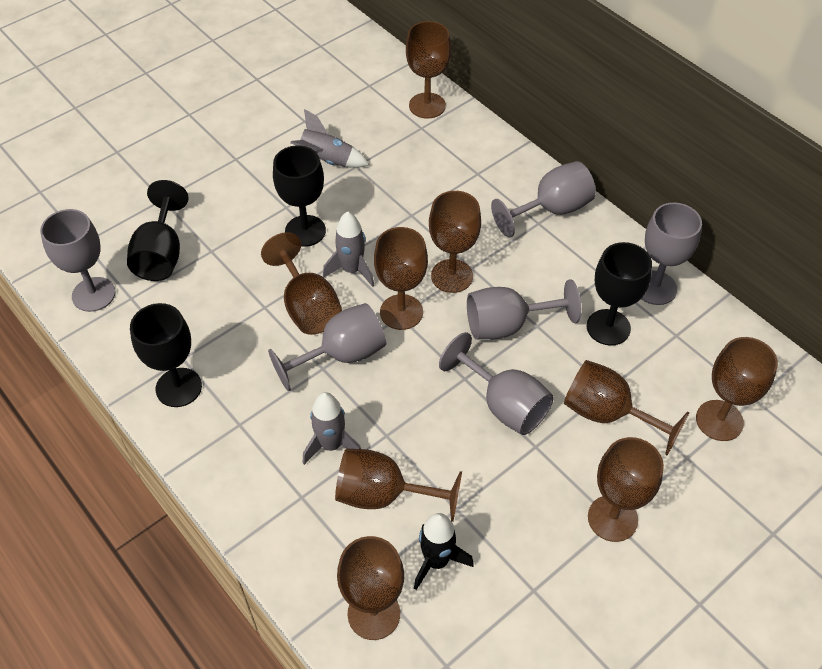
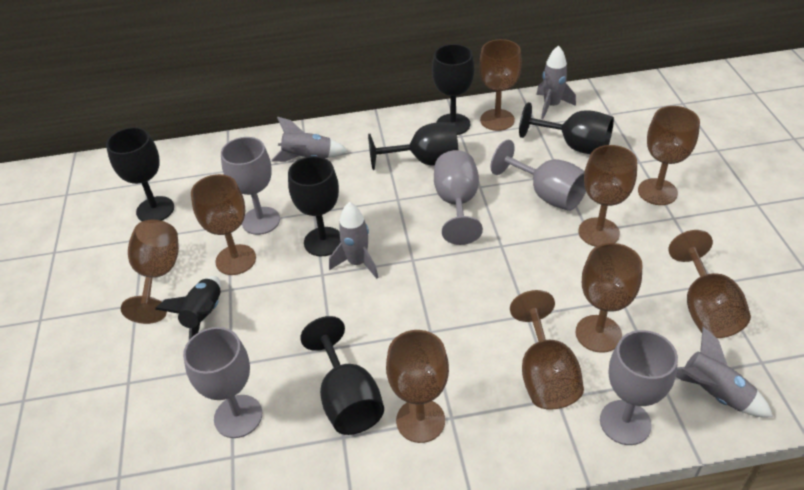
black goblet: 4 -> 6
grey goblet: 6 -> 5
grey rocket: 3 -> 4

